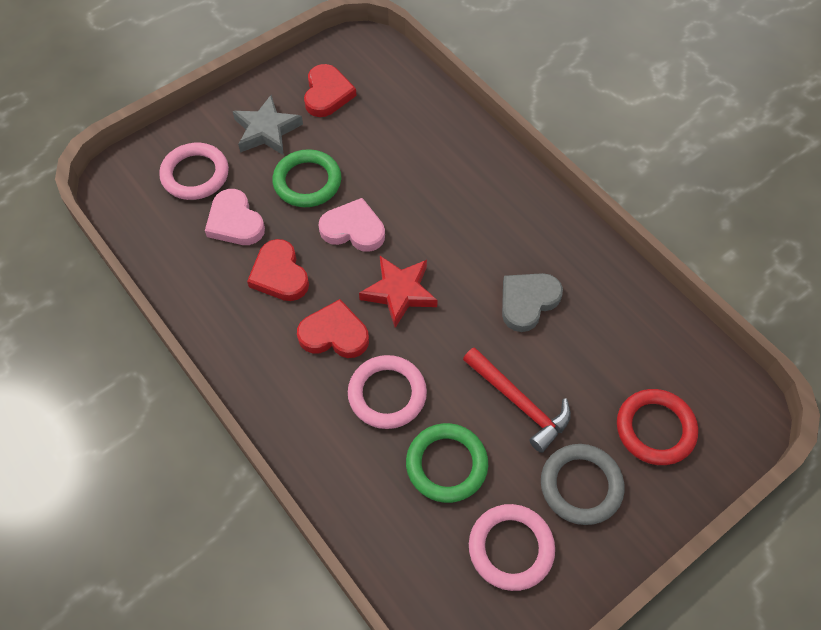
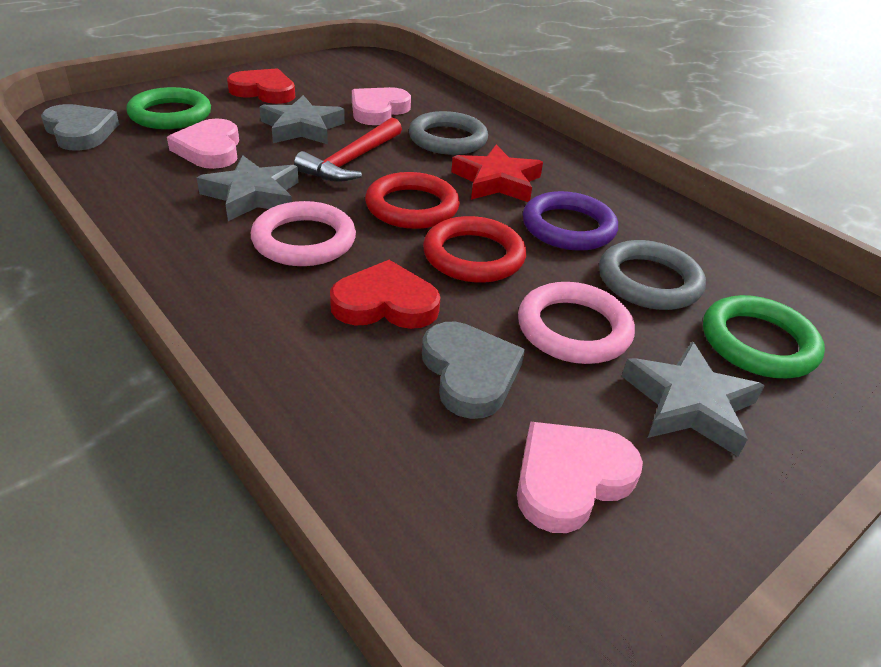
grey heart: 1 -> 2
grey ring: 1 -> 2
grey star: 1 -> 3
pink heart: 2 -> 3
pink ring: 3 -> 2
purple ring: 0 -> 1
red heart: 3 -> 2
red ring: 1 -> 2

